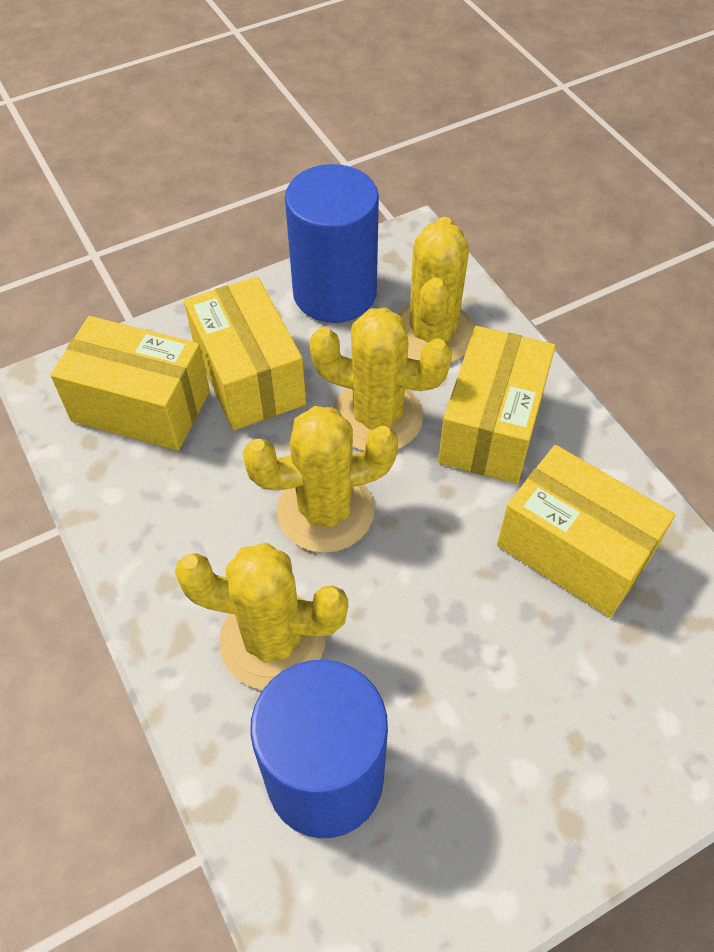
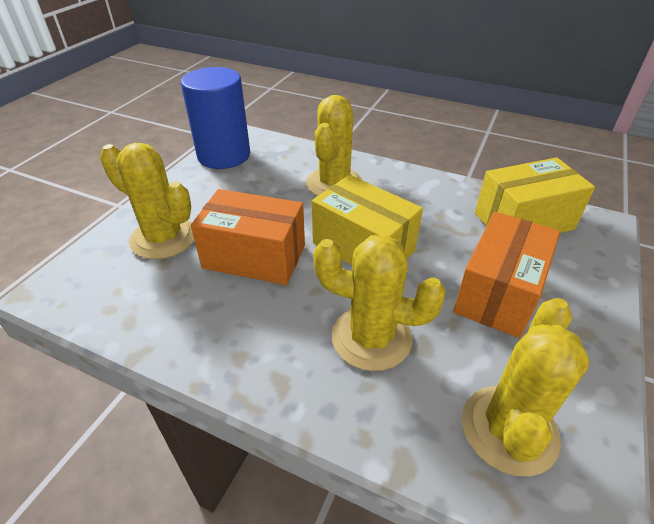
blue cylinder: 2 -> 1
orange box: 0 -> 2
yellow box: 4 -> 2

